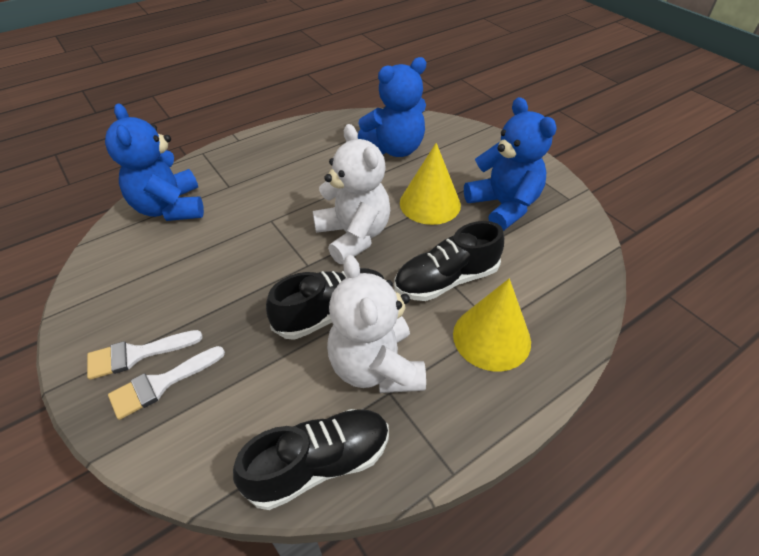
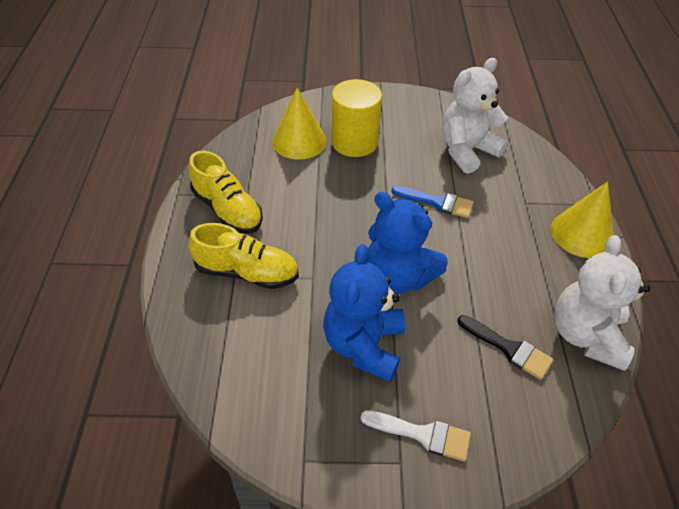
black brush: 0 -> 1
black shoe: 3 -> 0
blue brush: 0 -> 1
blue teddy bear: 3 -> 2
white brush: 2 -> 1
yellow cylinder: 0 -> 1
yellow shoe: 0 -> 2

